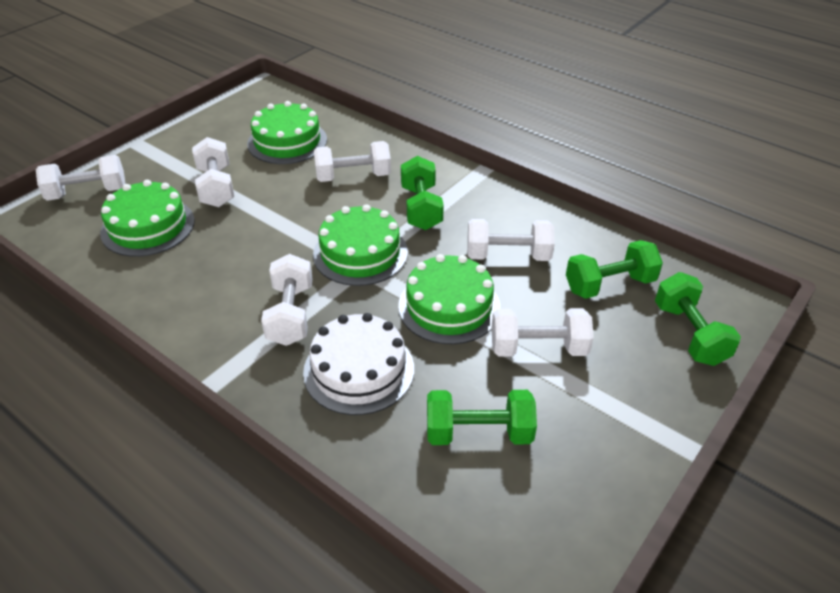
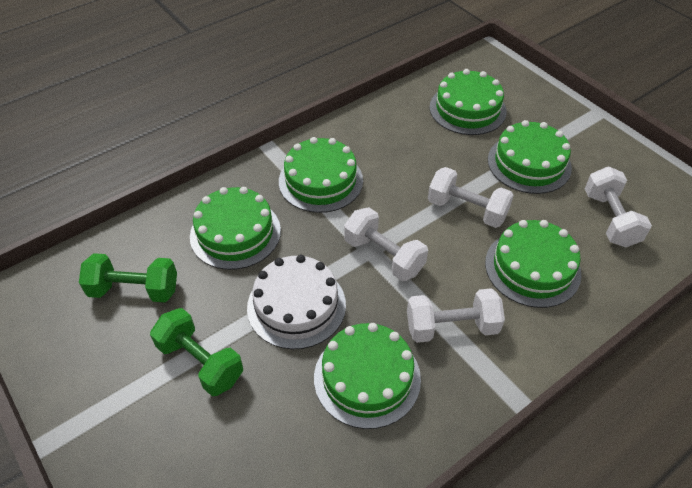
green cake: 4 -> 6
green dumbbell: 4 -> 2
white dumbbell: 6 -> 4

